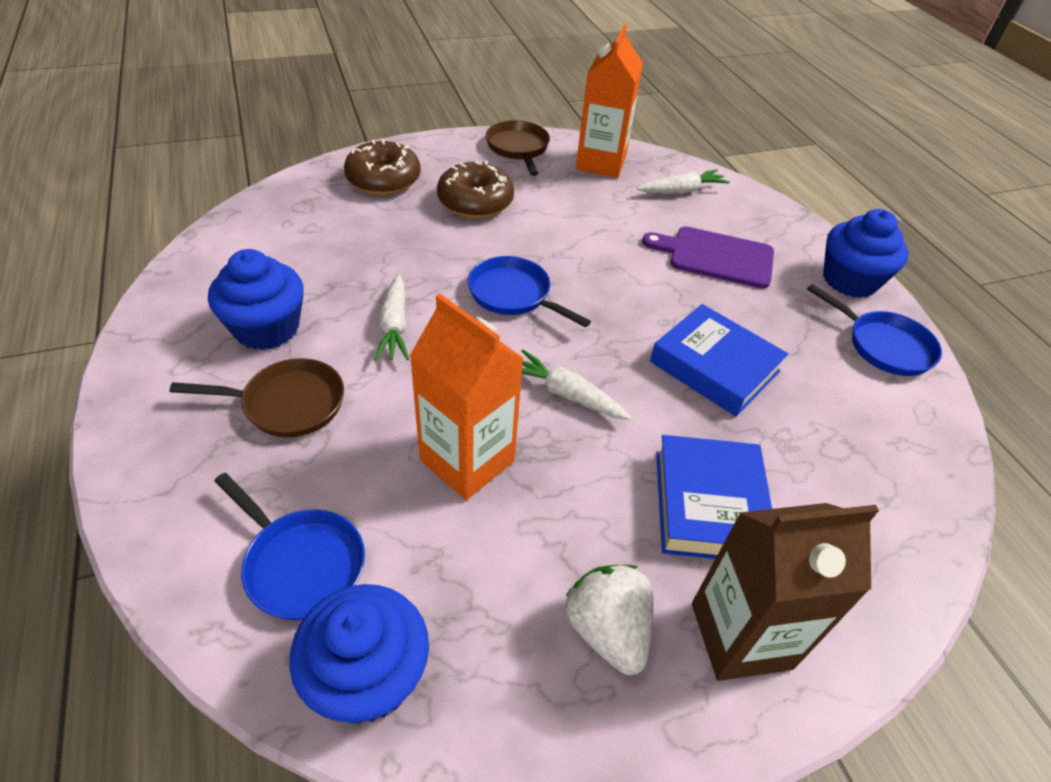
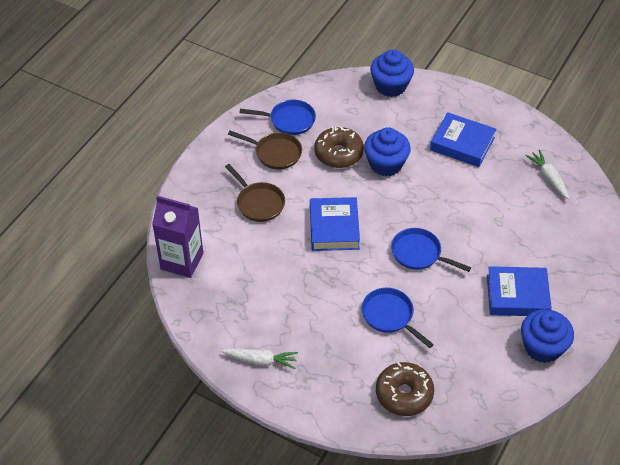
blue book: 2 -> 3
brown carton: 1 -> 0
orange carton: 2 -> 0
purple carton: 0 -> 1
purple cutting board: 1 -> 0
white carrot: 3 -> 2
white strawberry: 1 -> 0

